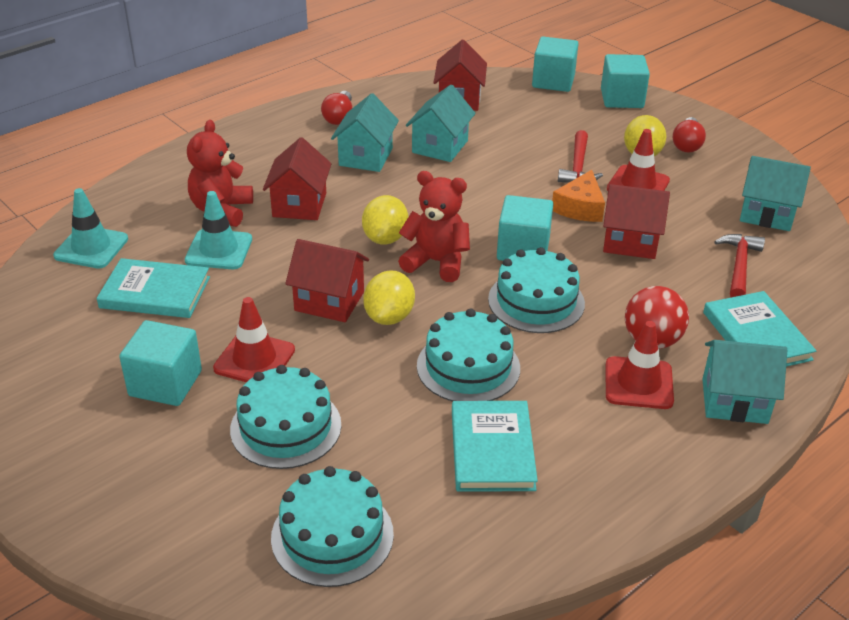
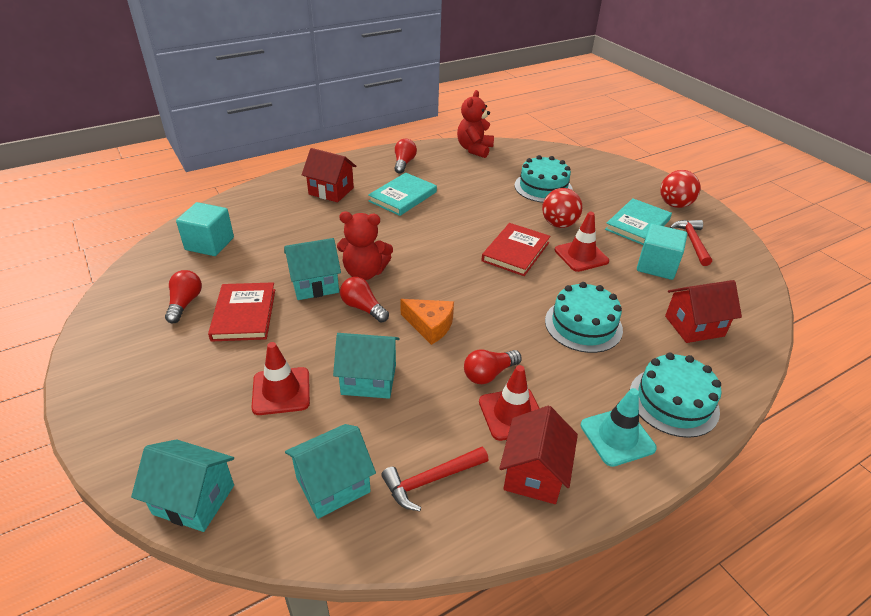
red ball: 1 -> 2
red book: 0 -> 2
red house: 4 -> 3
red light bulb: 2 -> 4
turquoise book: 3 -> 2
turquoise cake: 4 -> 3
turquoise cube: 4 -> 2
turquoise traffic cone: 2 -> 1
yellow lemon: 3 -> 0

